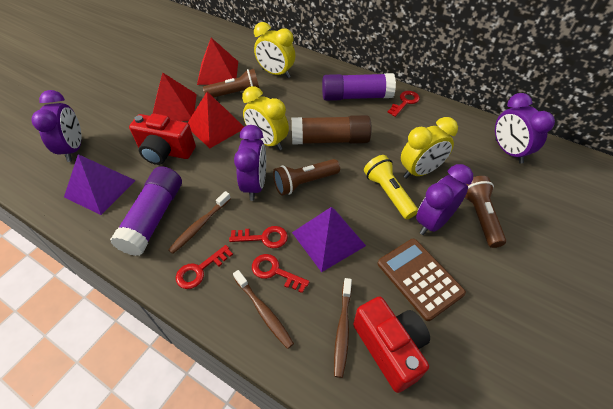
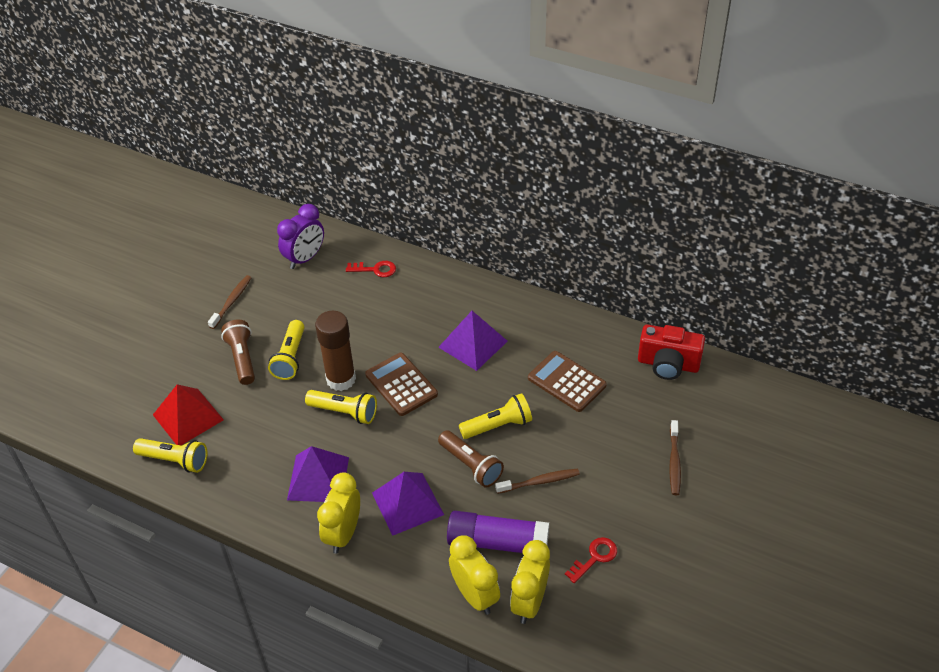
brown calculator: 1 -> 2
brown flashlight: 3 -> 2
purple clock: 4 -> 1
purple glue stick: 2 -> 1
purple pyramid: 2 -> 3
red camera: 2 -> 1
red key: 4 -> 2
red pyramid: 3 -> 1
yellow flashlight: 1 -> 4

